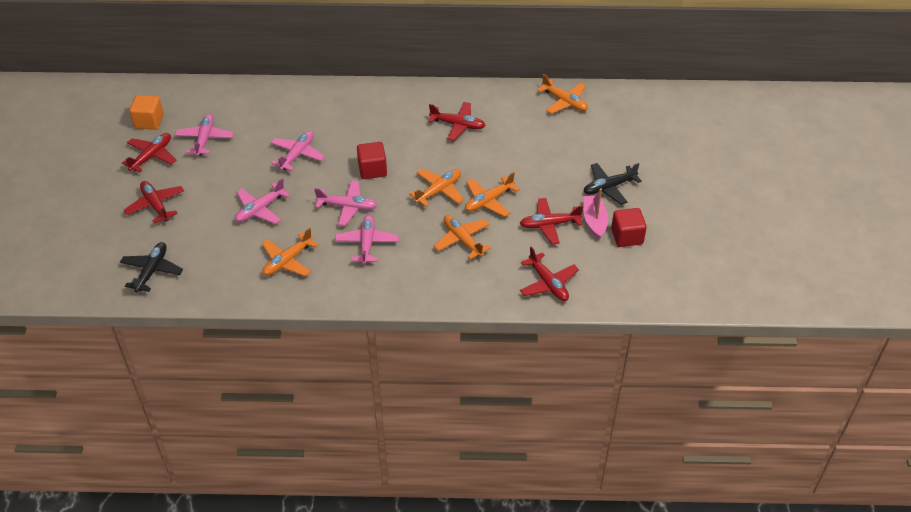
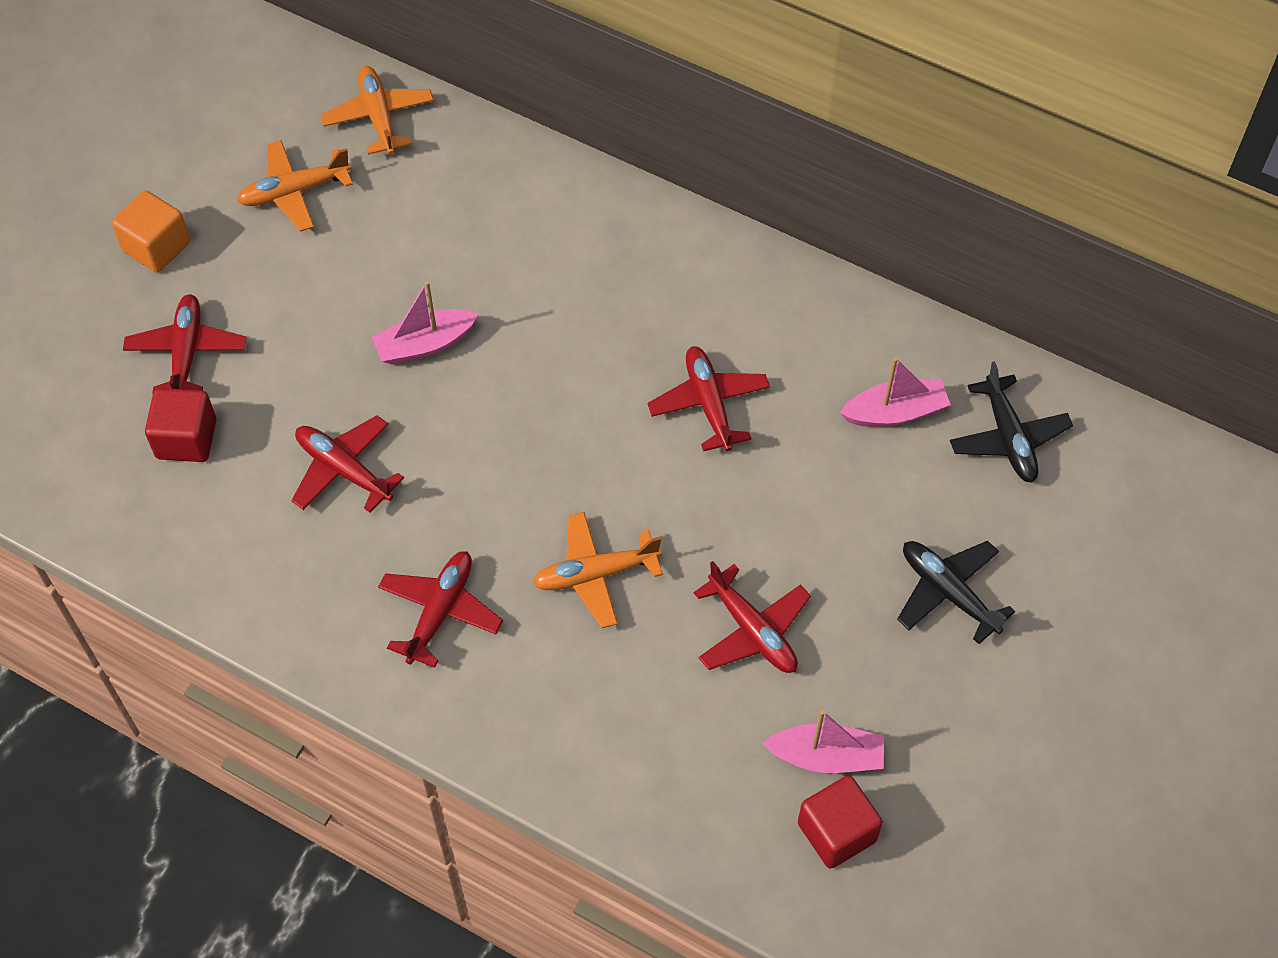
orange plane: 5 -> 3
pink boat: 1 -> 3
pink plane: 5 -> 0

